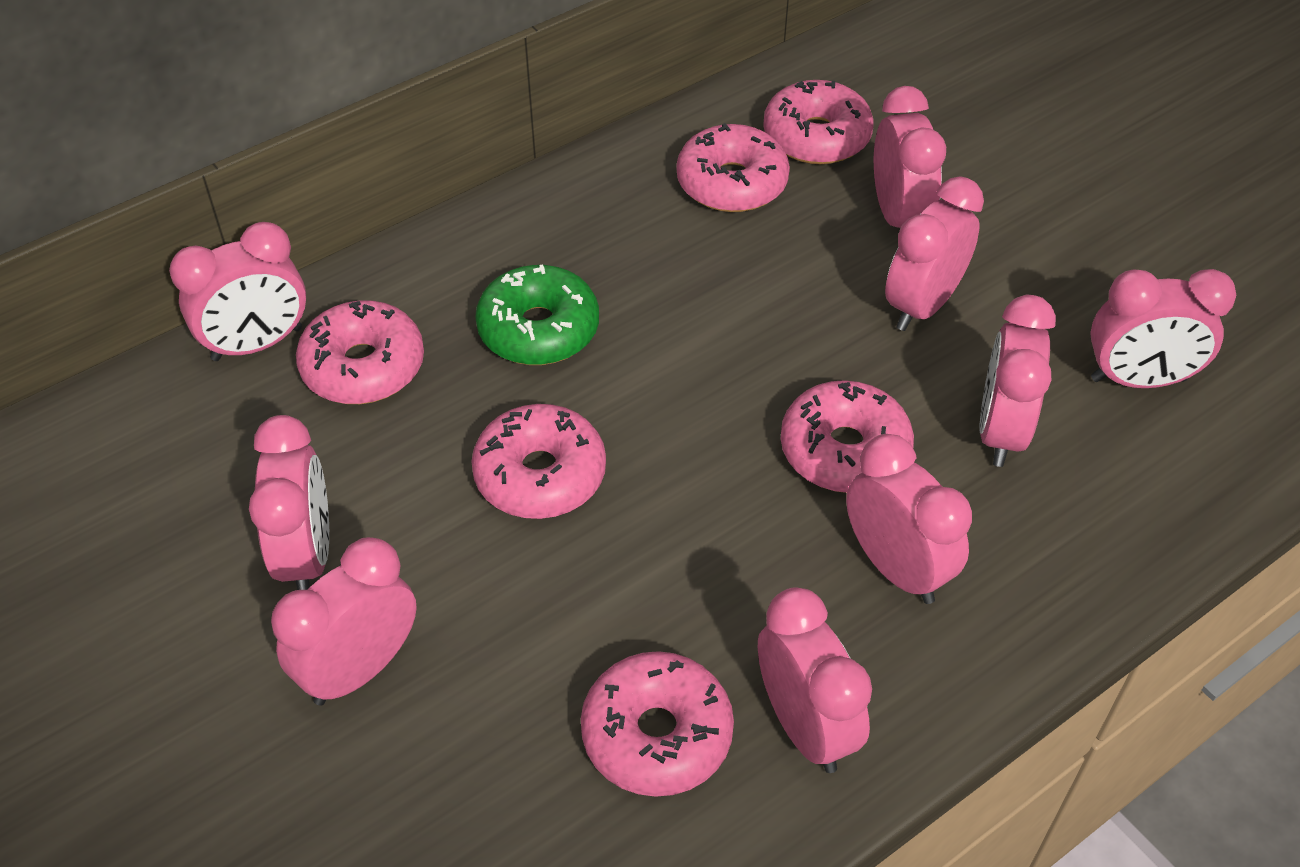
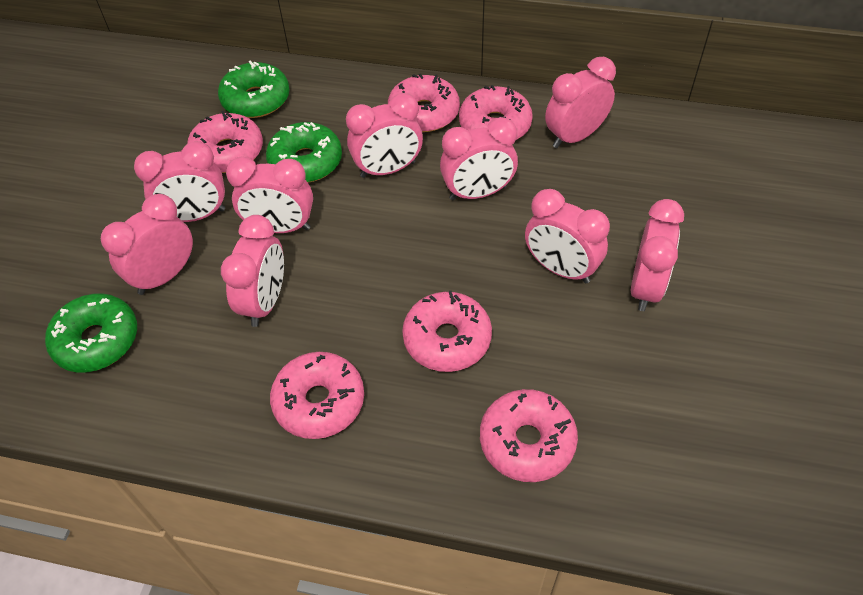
green donut: 1 -> 3

